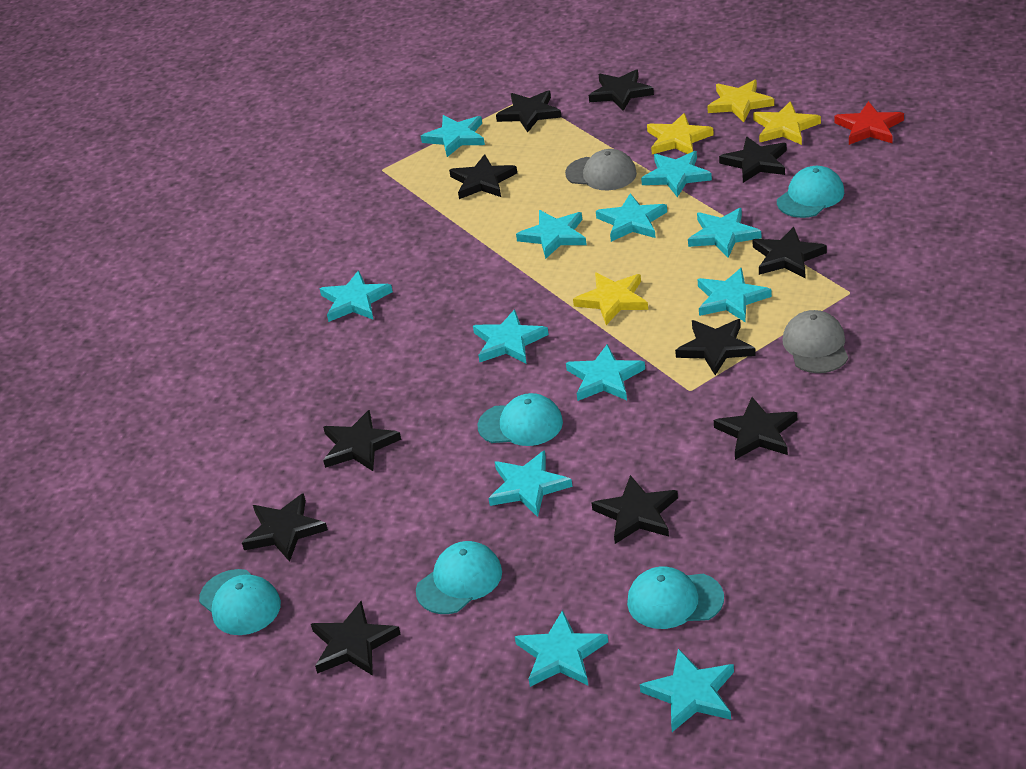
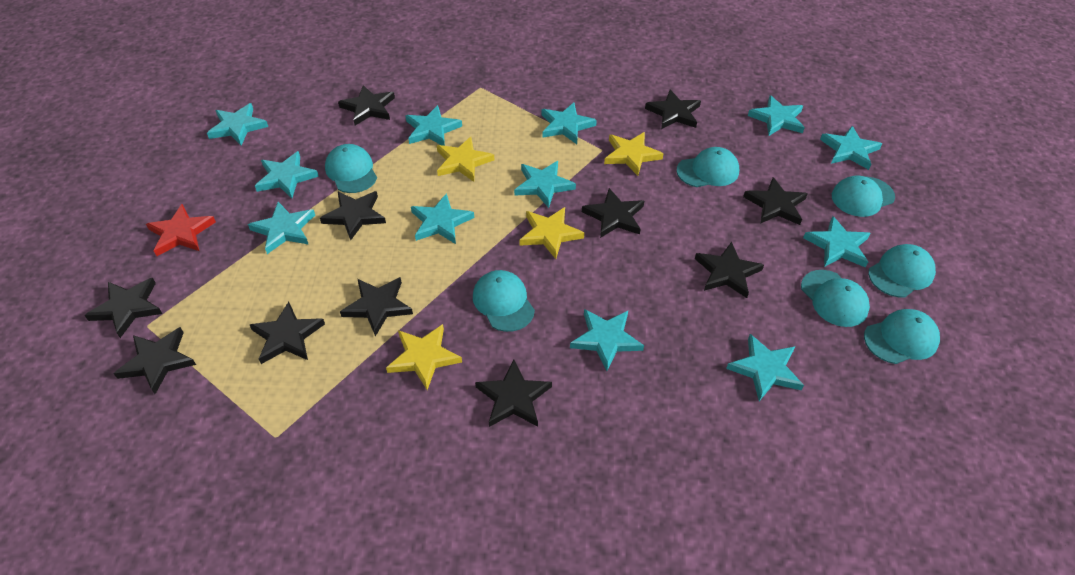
grey cap: 2 -> 0
turquoise cap: 5 -> 7

